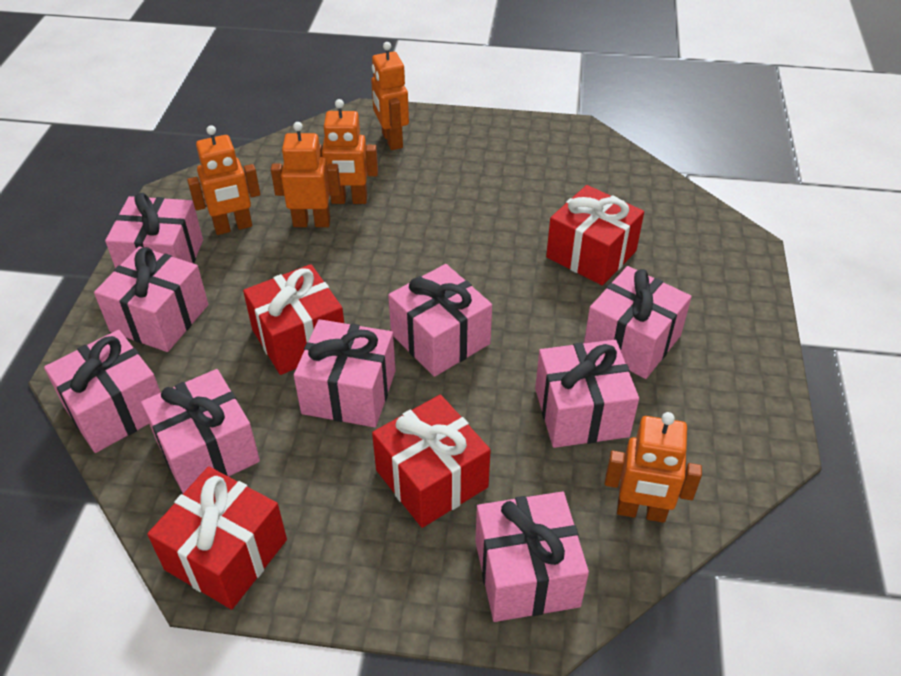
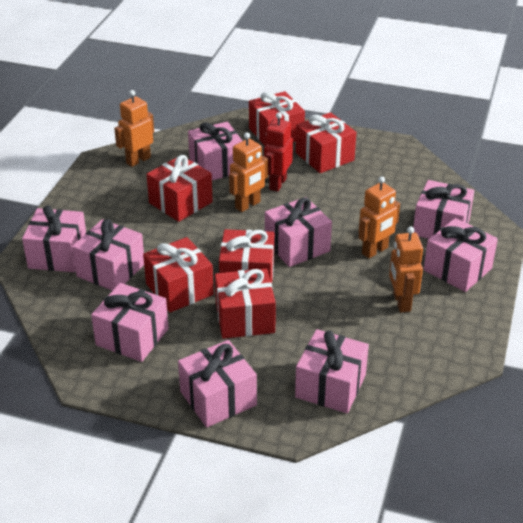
orange robot: 5 -> 4
red gift: 4 -> 6
red robot: 0 -> 1

